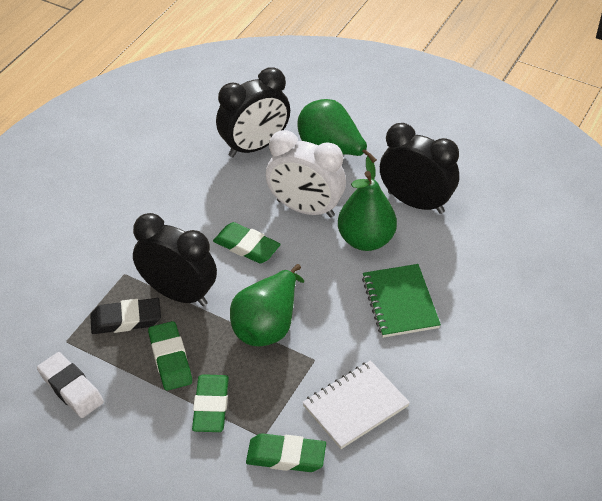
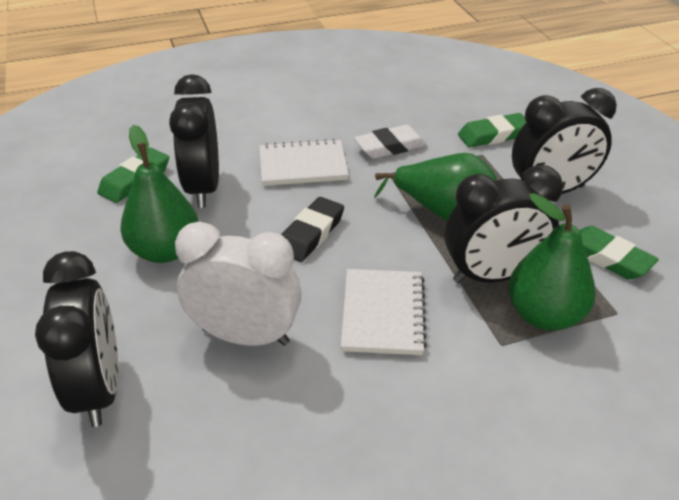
black clock: 3 -> 4
green eraser: 4 -> 3
green notebook: 1 -> 0
white notebook: 1 -> 2

